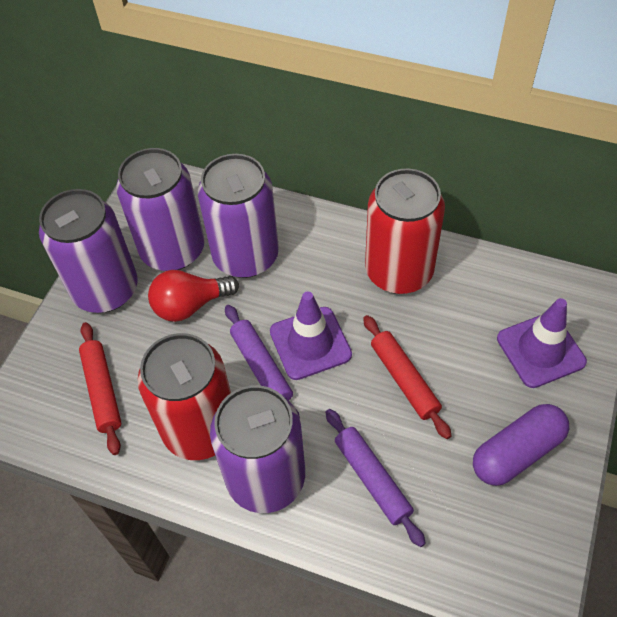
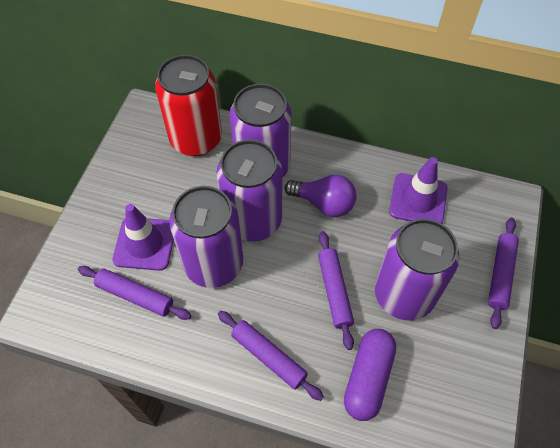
purple light bulb: 0 -> 1
purple rolling pin: 2 -> 4
red can: 2 -> 1
red light bulb: 1 -> 0
red rolling pin: 2 -> 0

